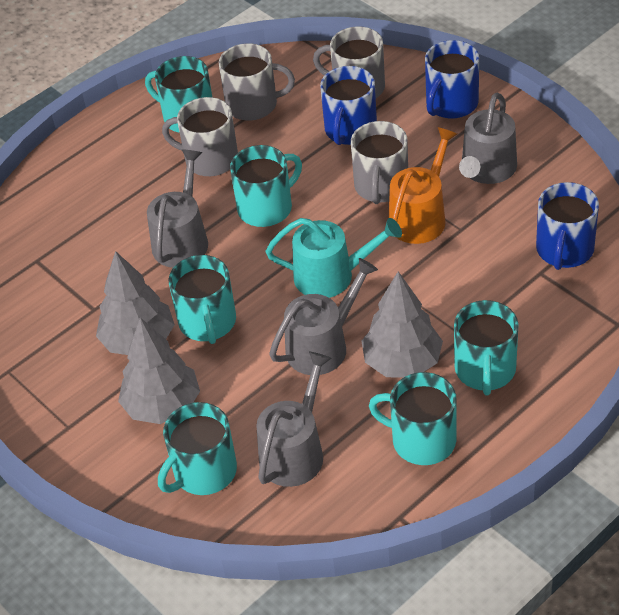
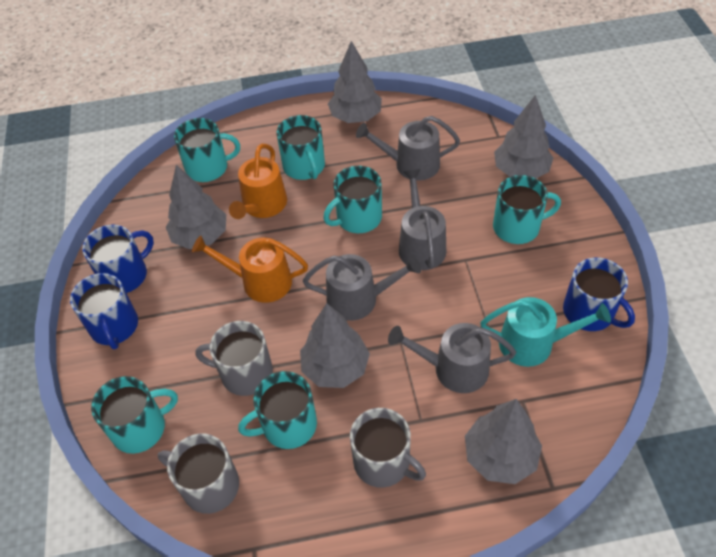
grey mug: 4 -> 3
grey tree: 3 -> 5
orange watering can: 1 -> 2

